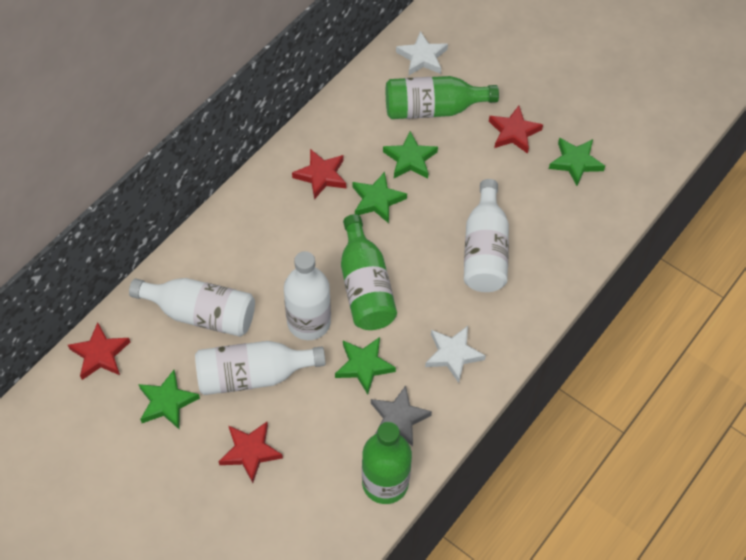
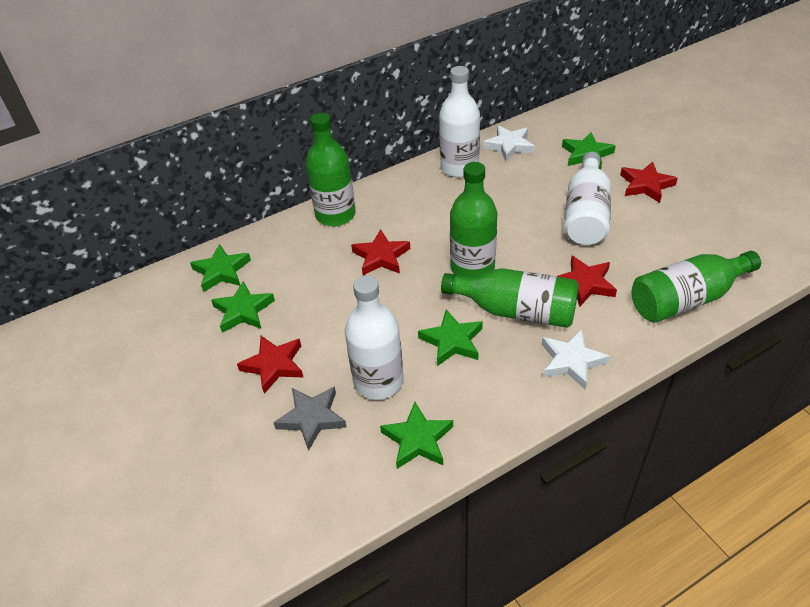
green bottle: 3 -> 4
white bottle: 4 -> 3

